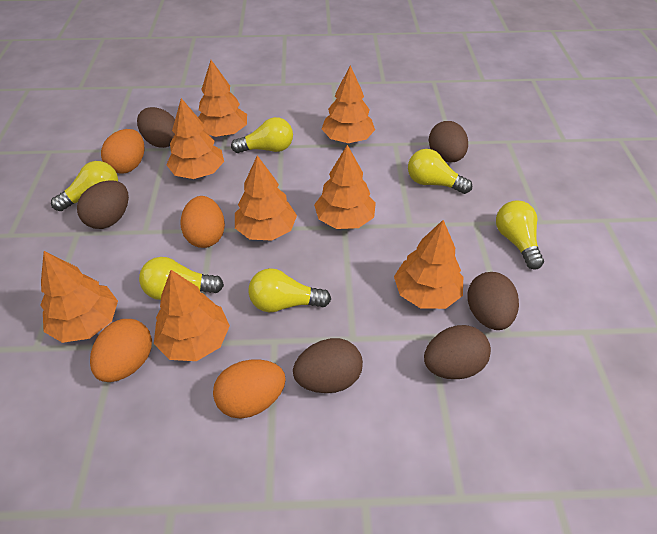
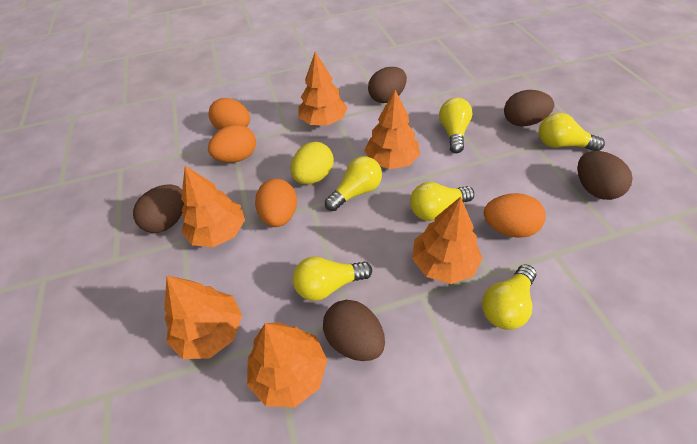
brown egg: 6 -> 5
orange tree: 8 -> 6
yellow egg: 0 -> 1

